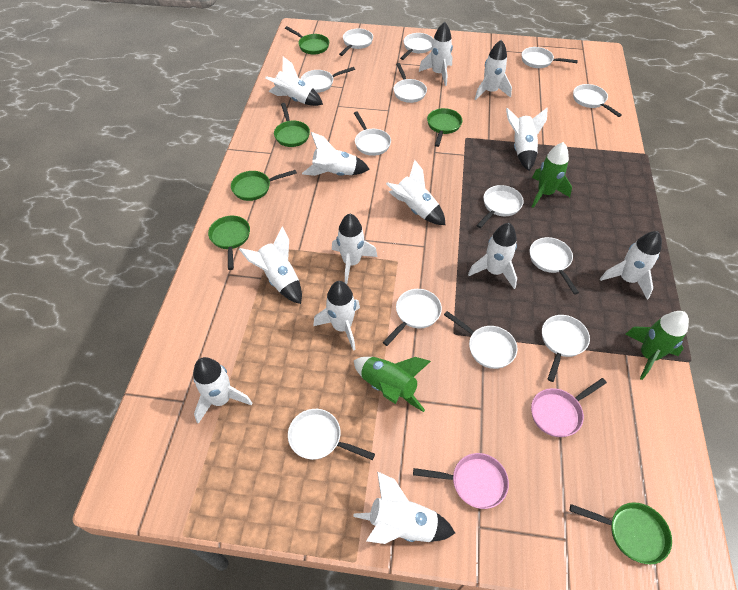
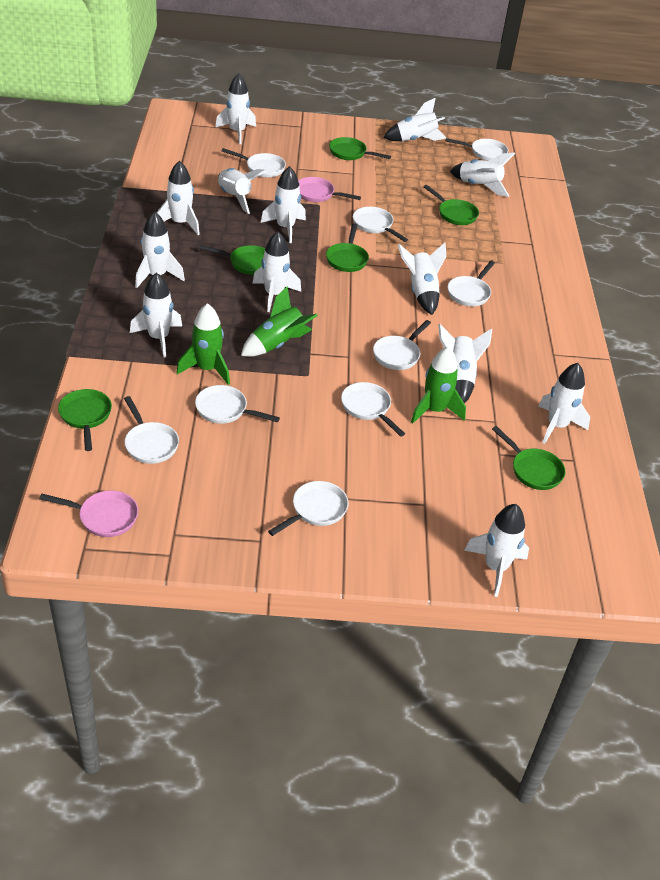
white pan: 13 -> 9

